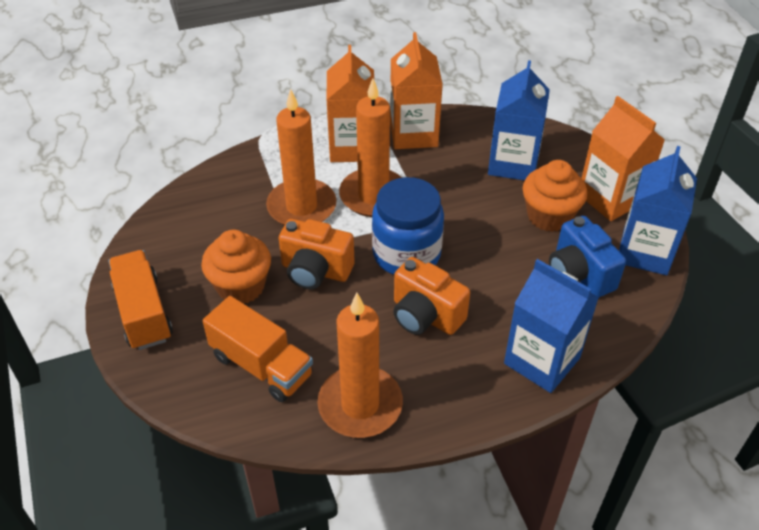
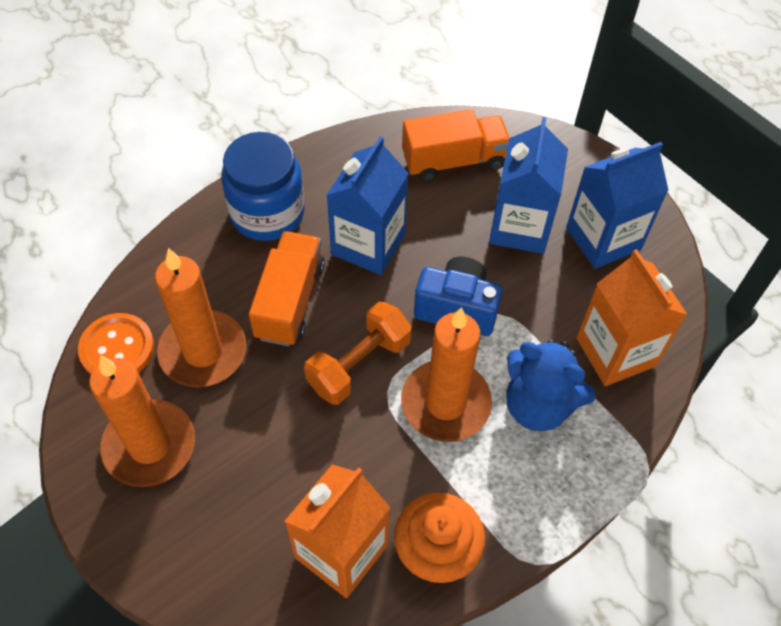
blue teddy bear: 0 -> 1
orange button: 0 -> 1
orange camera: 2 -> 0
orange carton: 3 -> 2
orange cupcake: 2 -> 1
orange dumbbell: 0 -> 1

